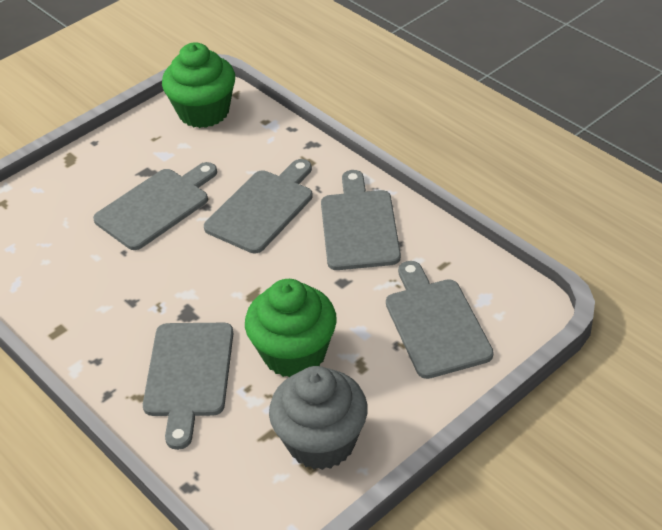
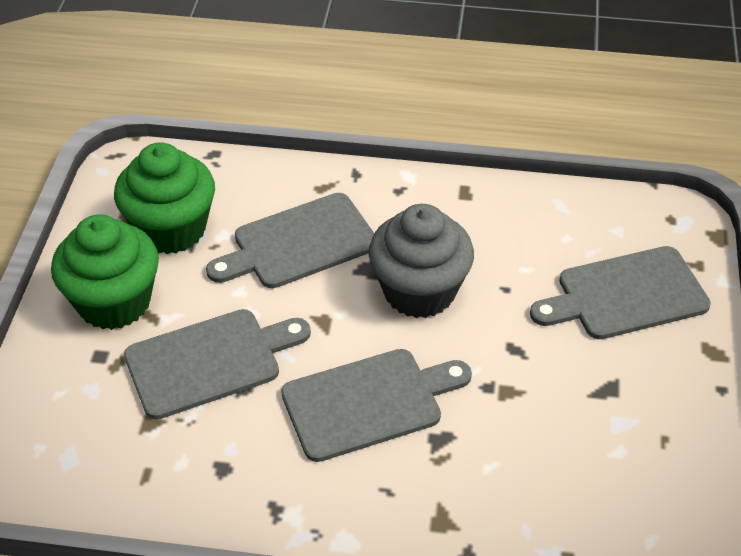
grey cutting board: 5 -> 4

